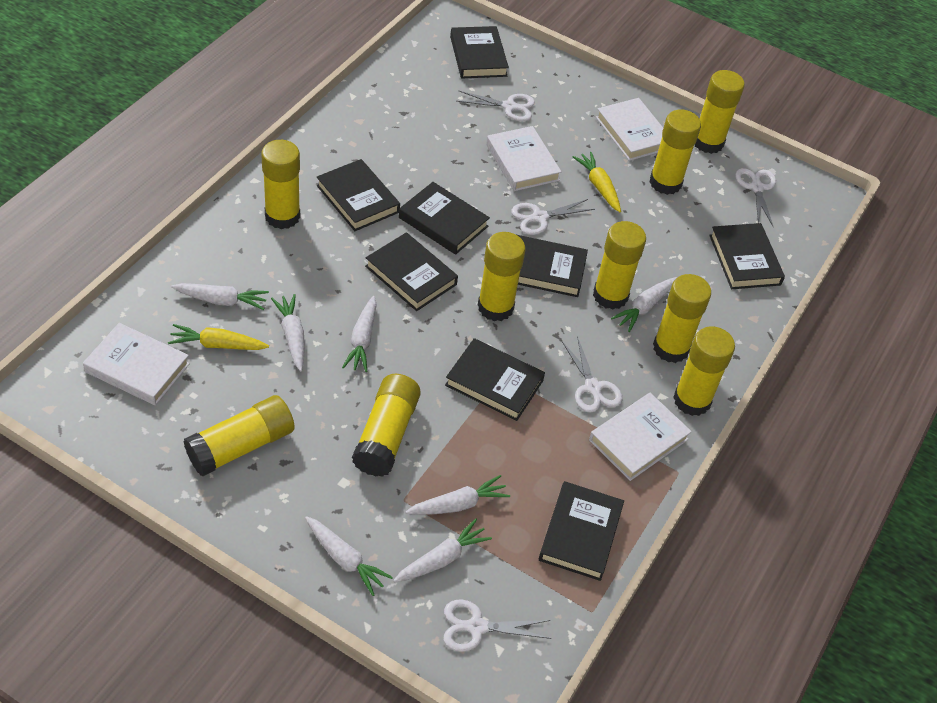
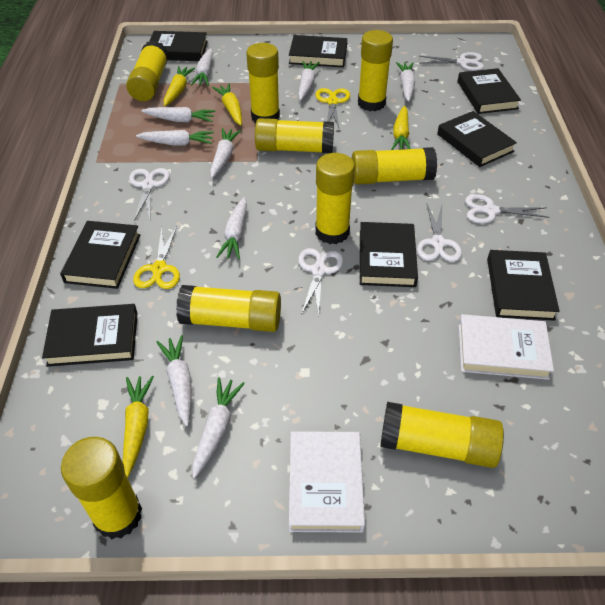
white book: 4 -> 2
white carrot: 7 -> 9
yellow carrot: 2 -> 4
yellow scissors: 0 -> 2

